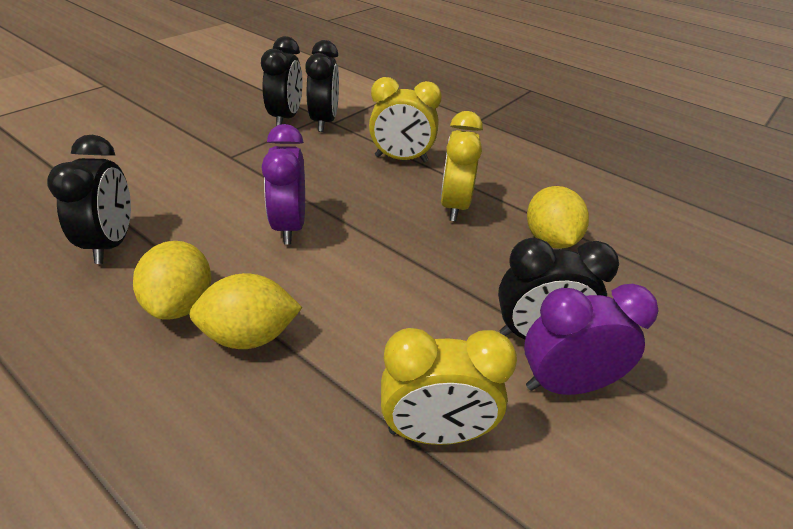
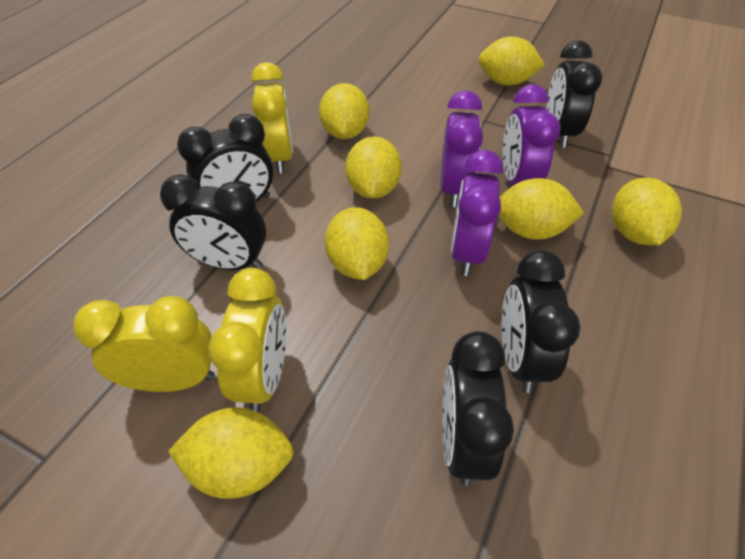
black clock: 4 -> 5
purple clock: 2 -> 3
yellow lemon: 3 -> 7

